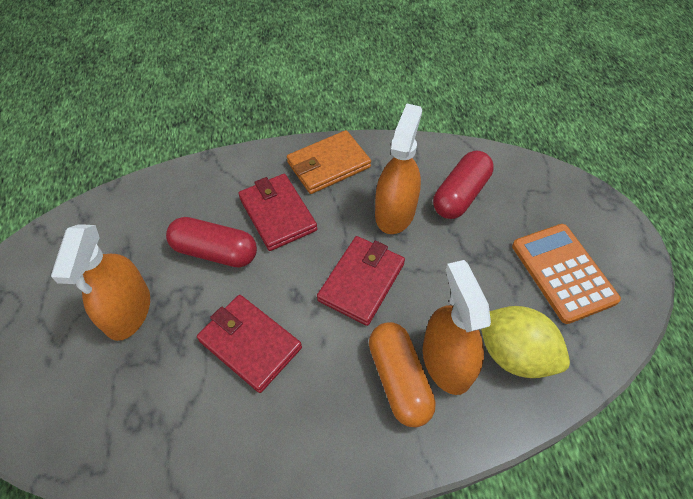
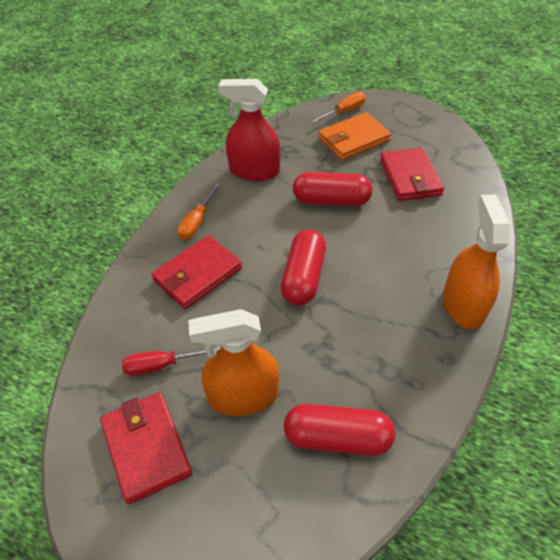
orange calculator: 1 -> 0
orange capsule: 1 -> 0
orange screwdriver: 0 -> 2
orange spray bottle: 3 -> 2
red capsule: 2 -> 3
red screwdriver: 0 -> 1
red spray bottle: 0 -> 1
yellow lemon: 1 -> 0

